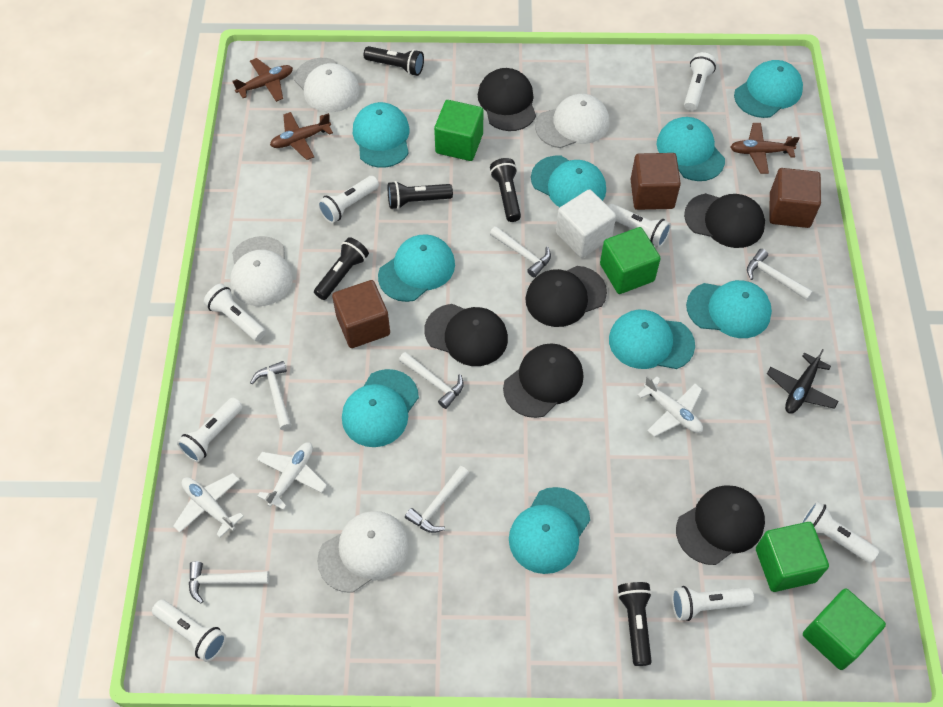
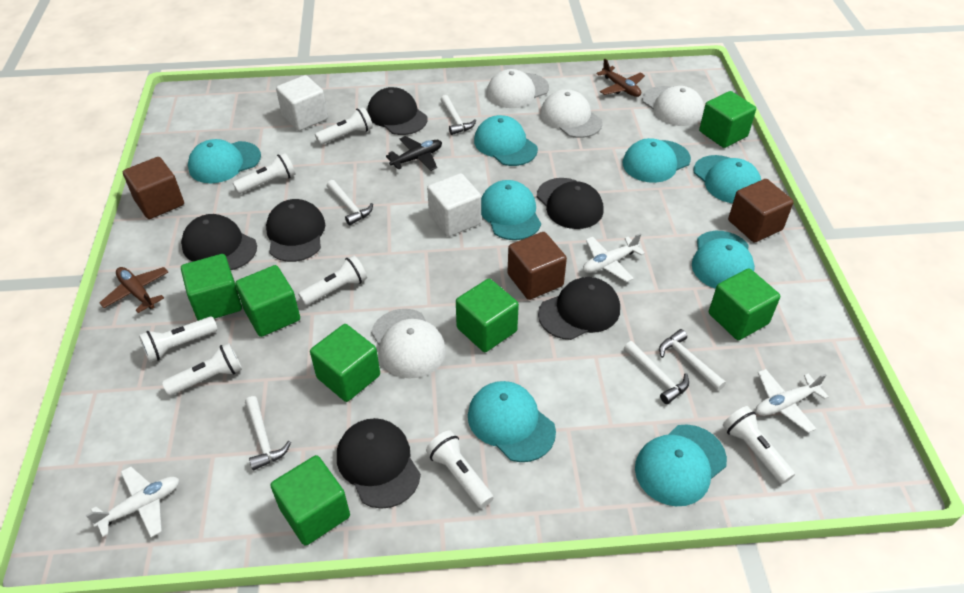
black flashlight: 5 -> 0
brown plane: 3 -> 2
green cube: 4 -> 7
turquoise cap: 9 -> 8
white cube: 1 -> 2
white flashlight: 8 -> 7
white hammer: 6 -> 5

